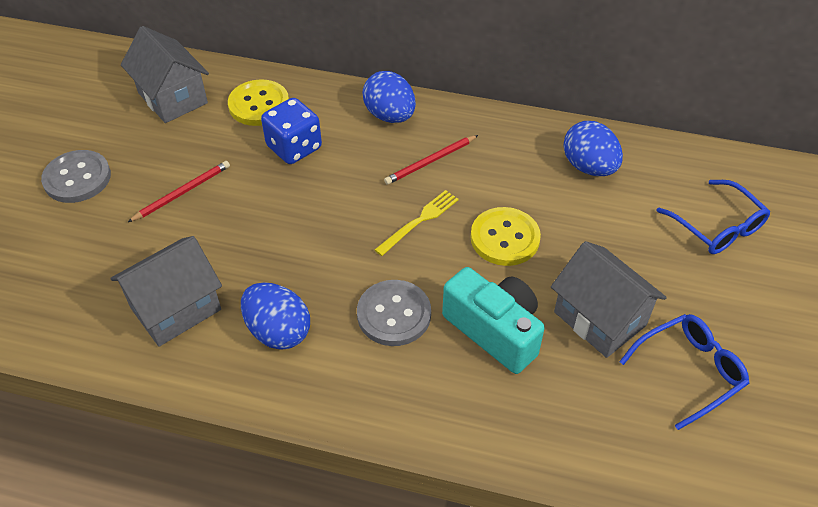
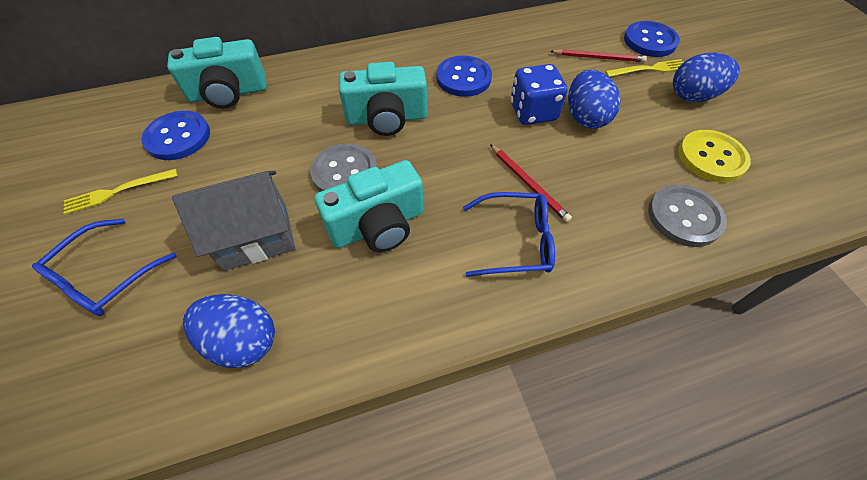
blue button: 0 -> 3
grey house: 3 -> 1
turquoise camera: 1 -> 3
yellow button: 2 -> 1
yellow fork: 1 -> 2

